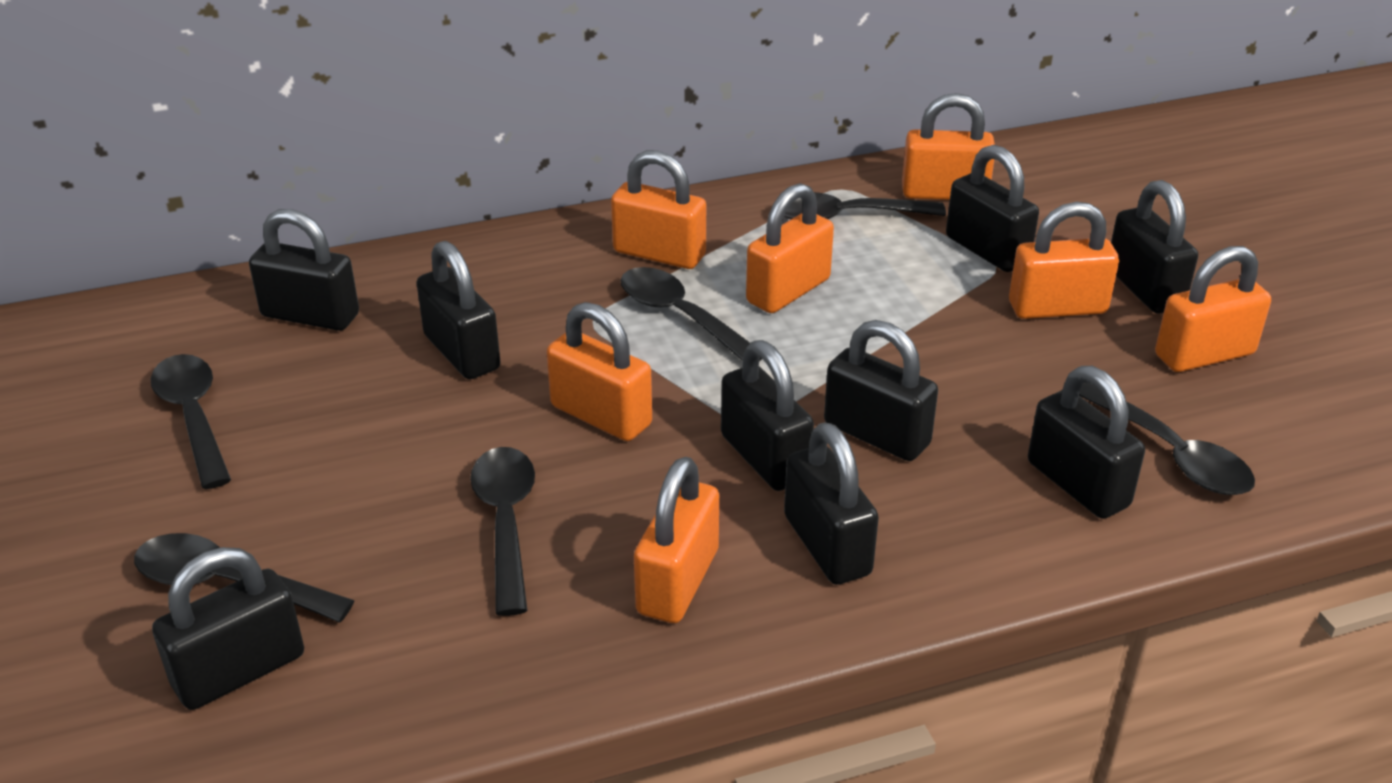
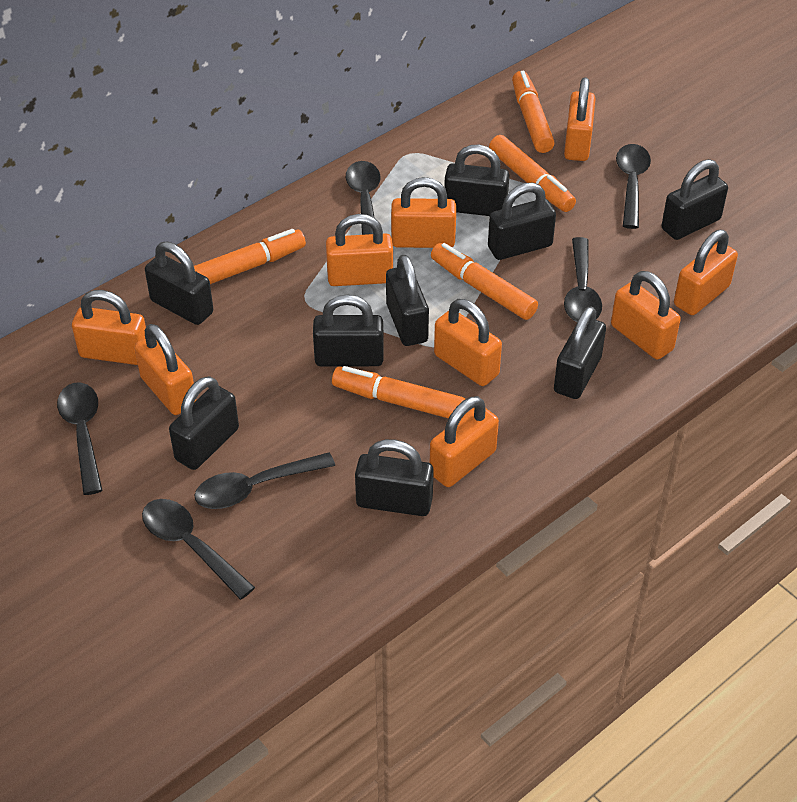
orange marker: 0 -> 5
orange padlock: 7 -> 9

